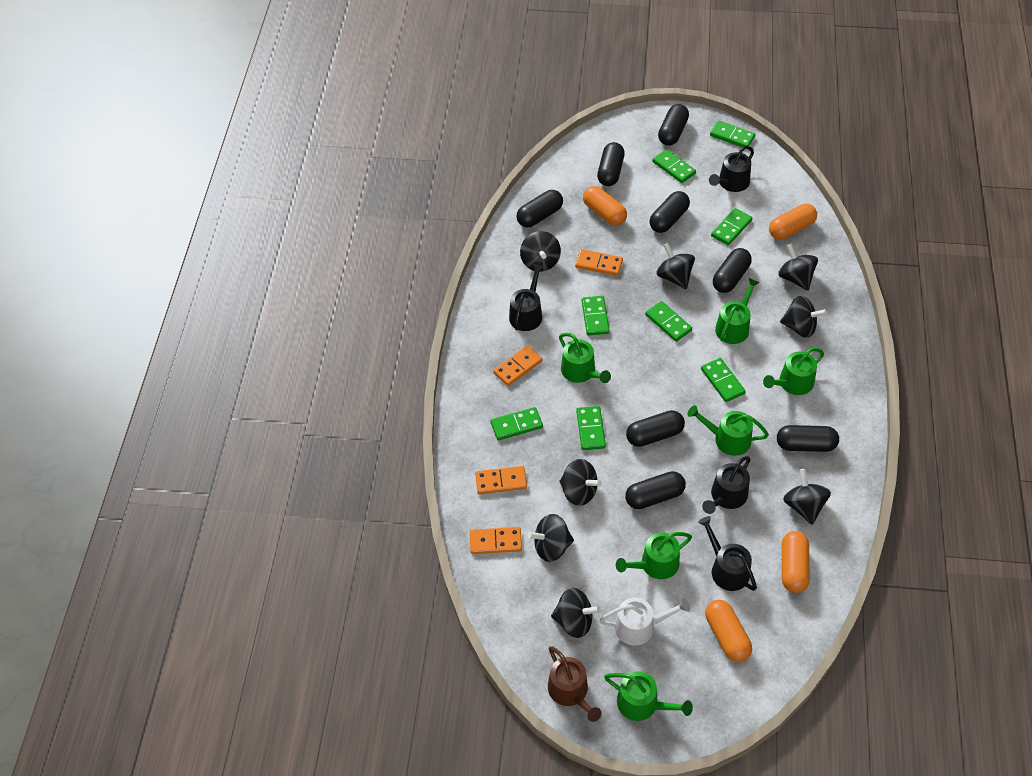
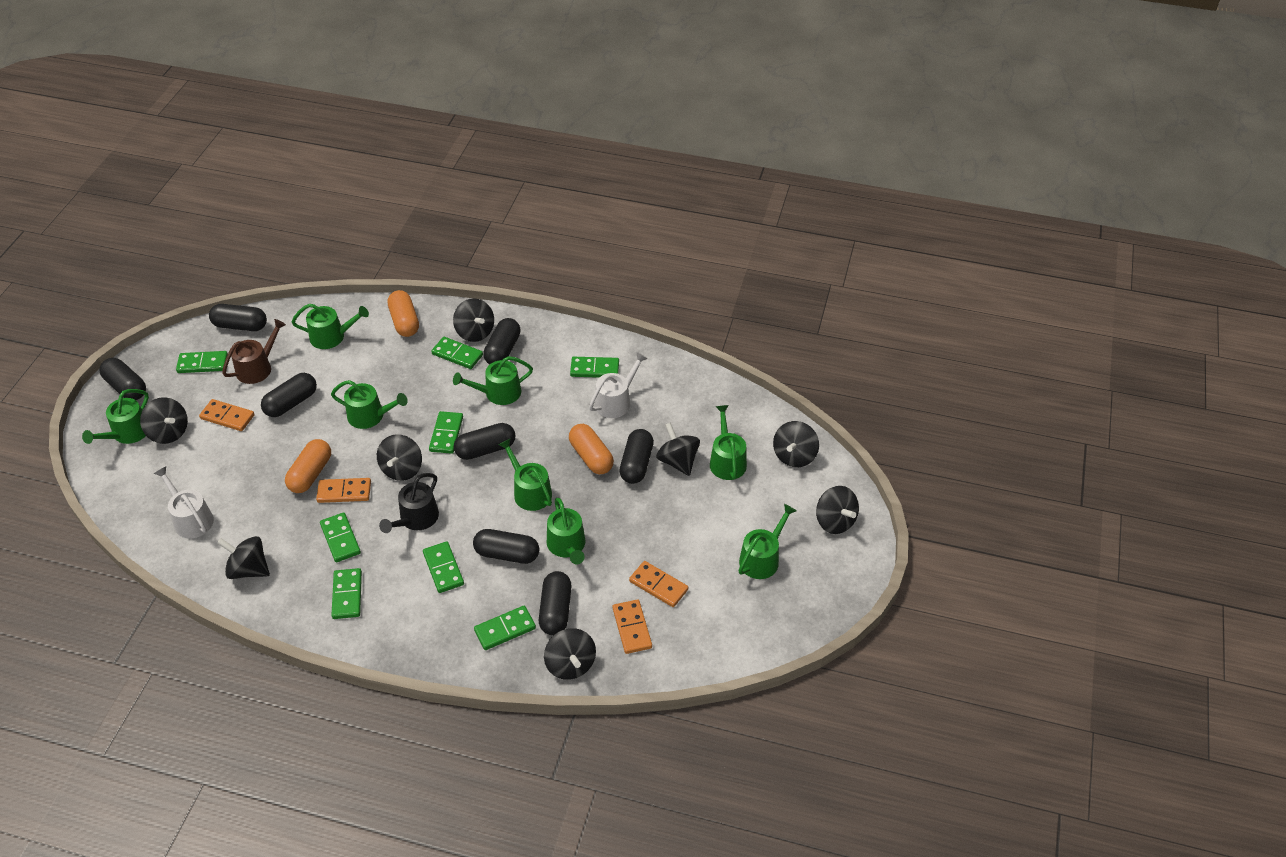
black watering can: 4 -> 1
green watering can: 6 -> 8
orange capsule: 4 -> 3
white watering can: 1 -> 2

